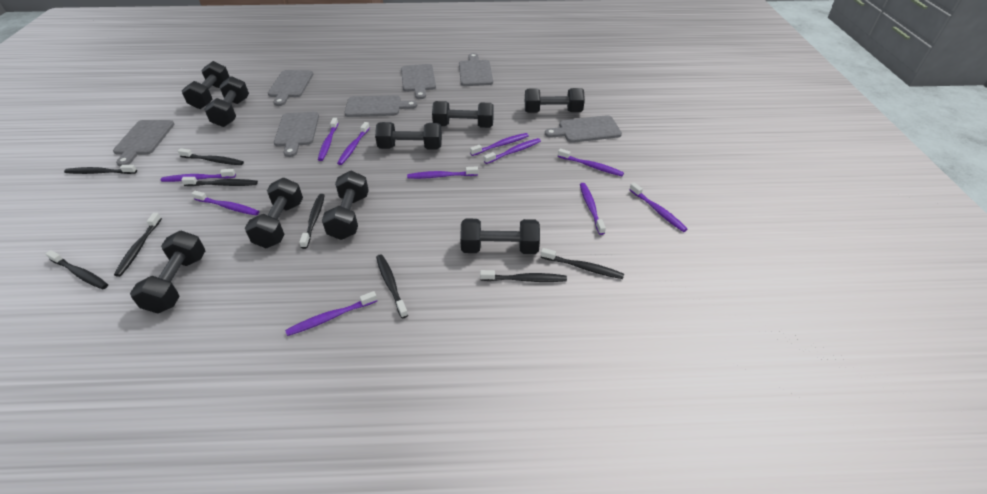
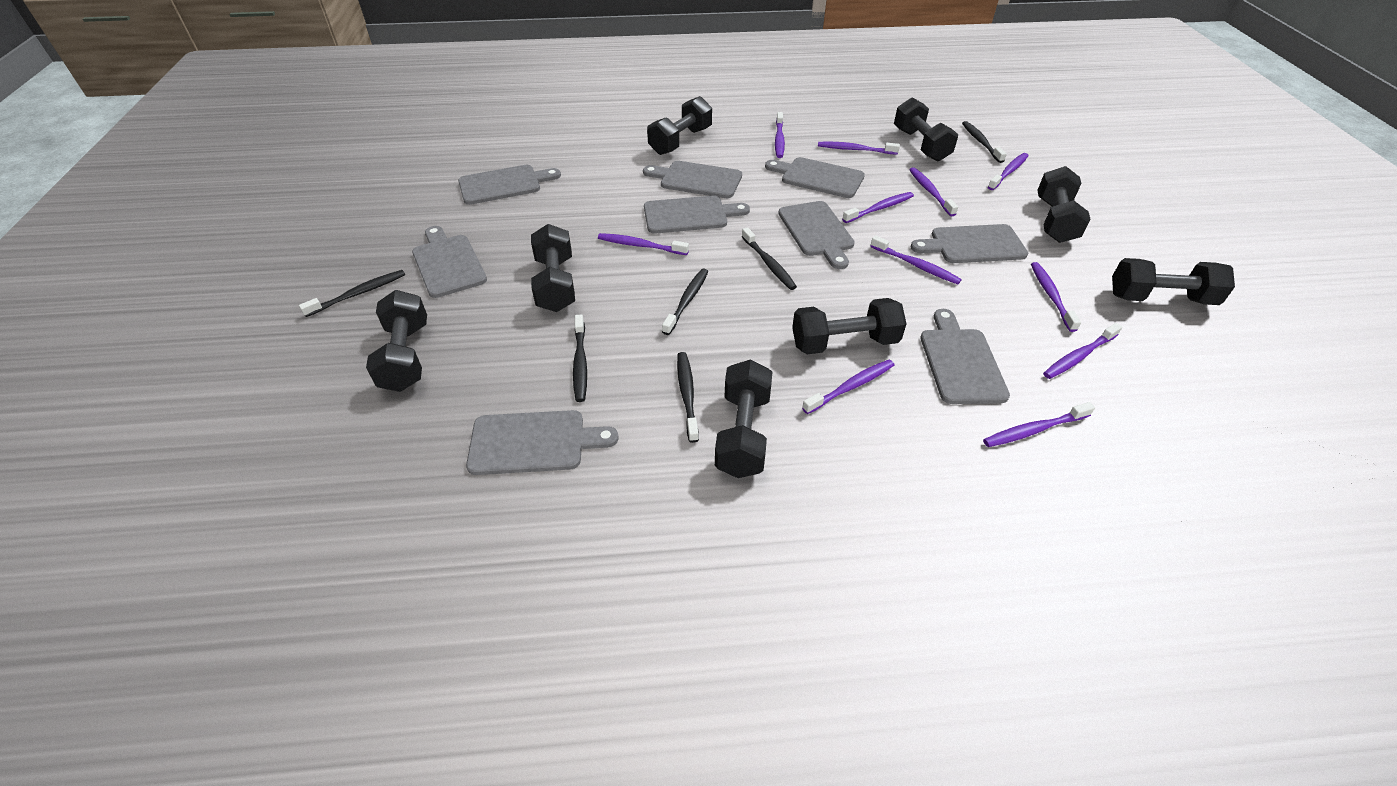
black dumbbell: 9 -> 8
black toothbrush: 9 -> 6
grey cutting board: 7 -> 9

